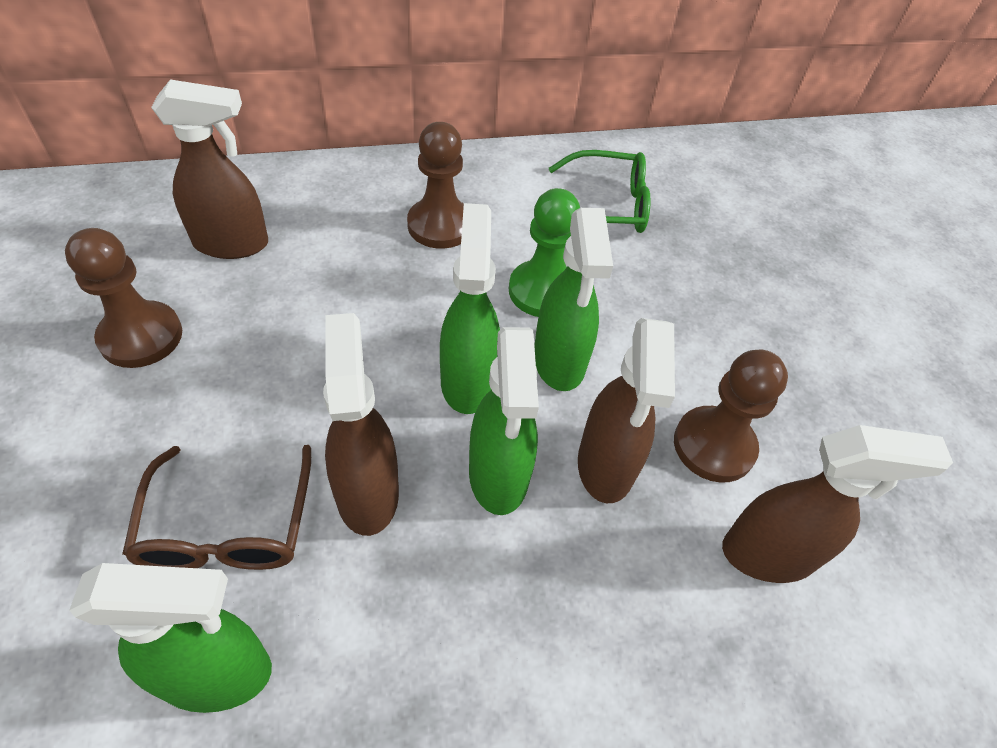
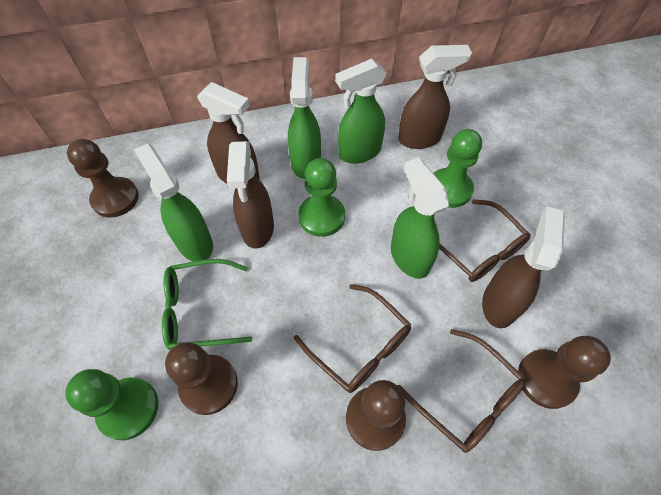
brown glasses: 1 -> 3
brown pawn: 3 -> 4
green pawn: 1 -> 3

